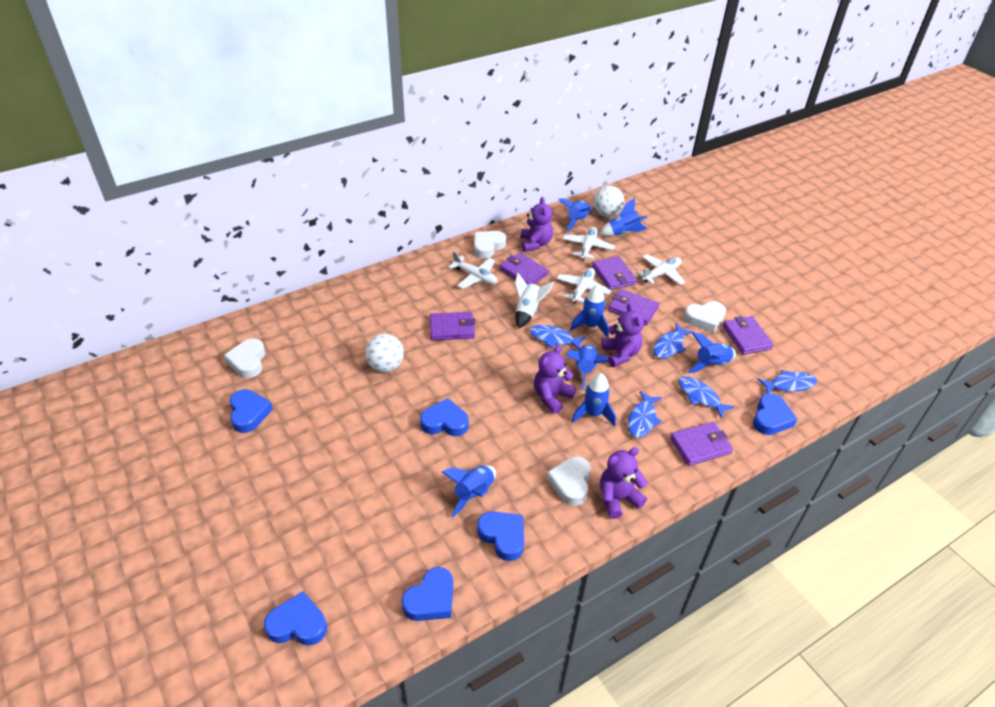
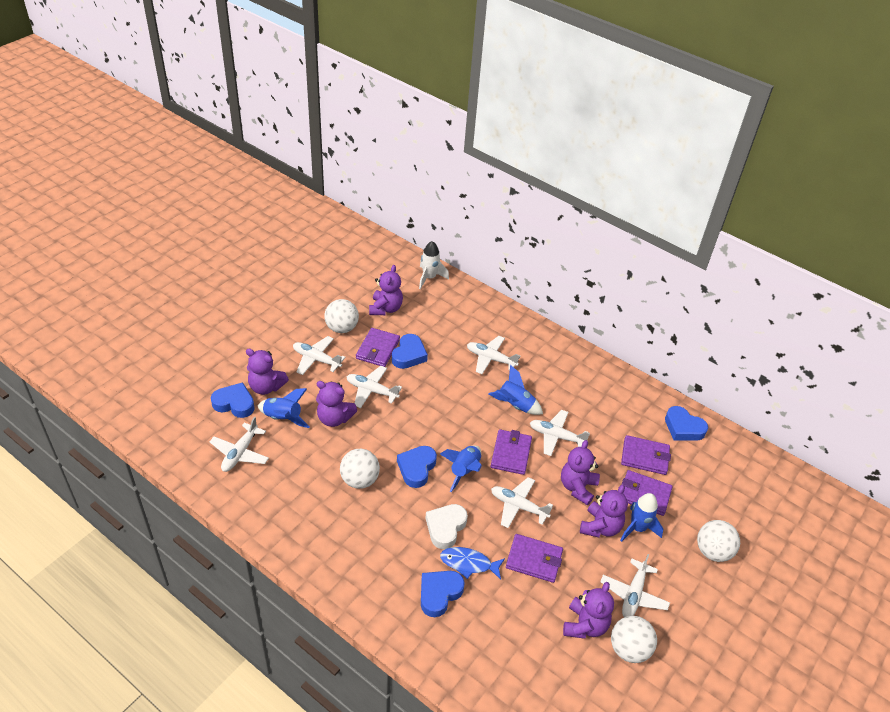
blue fish: 5 -> 1
blue heart: 6 -> 5
blue rocket: 7 -> 4
purple teddy bear: 4 -> 6
purple wallet: 6 -> 5
white ball: 2 -> 4
white heart: 4 -> 1
white plane: 4 -> 7

